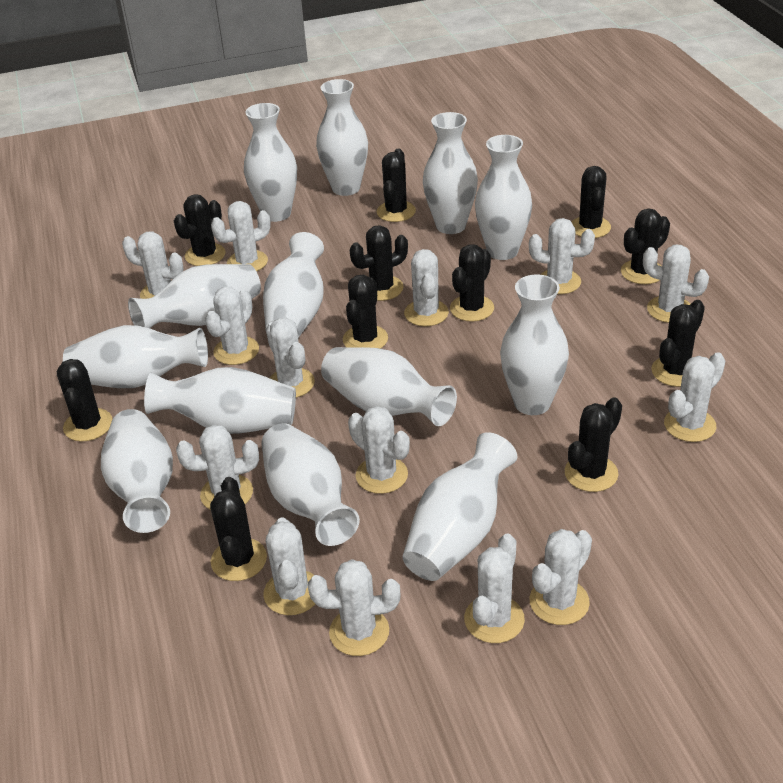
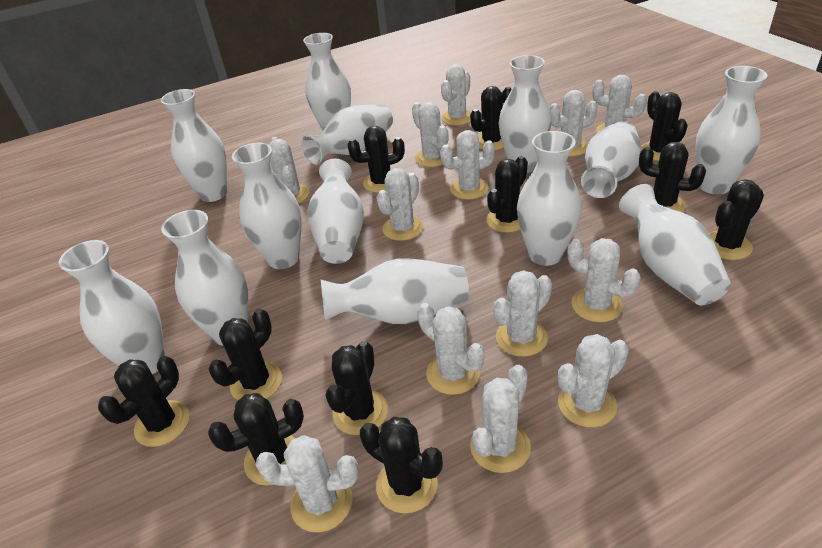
white cactus: 14 -> 13

